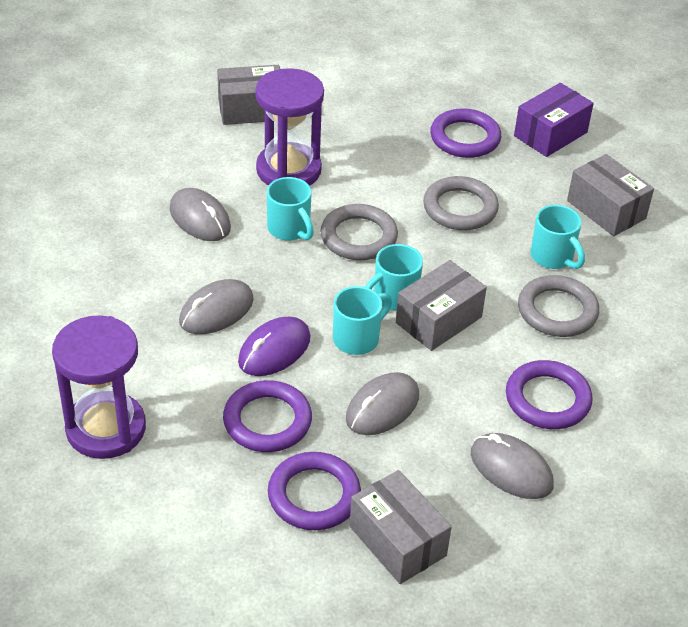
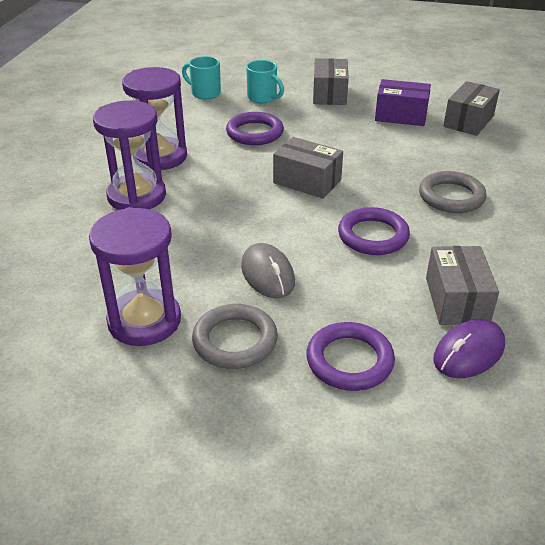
grey mouse: 4 -> 1
grey ring: 3 -> 2
purple hourglass: 2 -> 3
purple ring: 4 -> 3
turquoise mug: 4 -> 2

